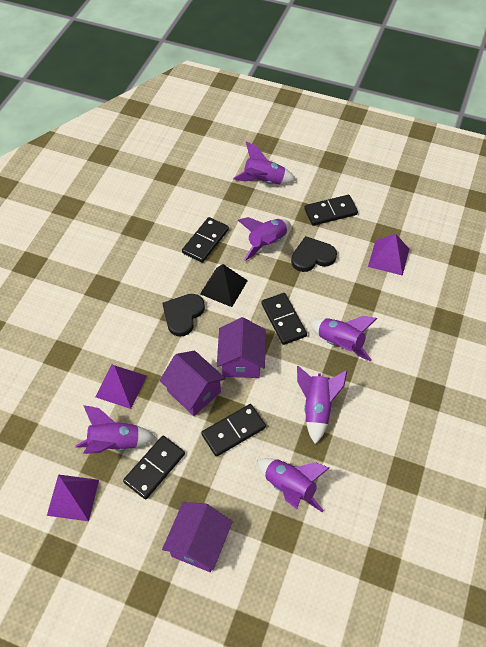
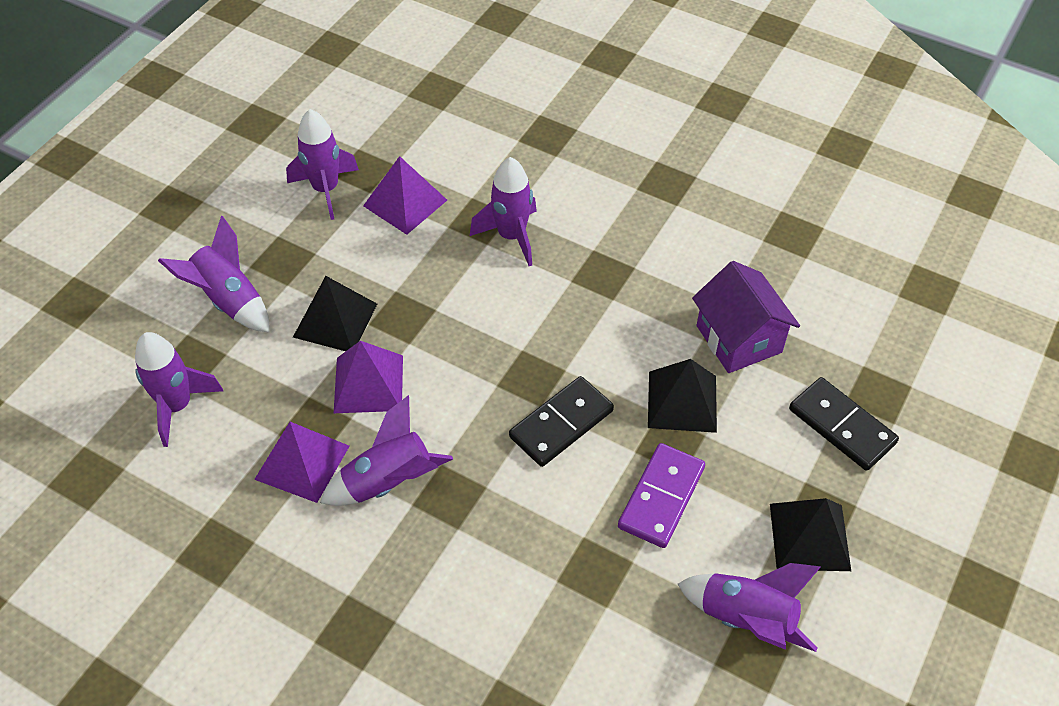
black domino: 5 -> 2
black heart: 2 -> 0
black pyramid: 1 -> 3
purple domino: 0 -> 1
purple house: 3 -> 1

